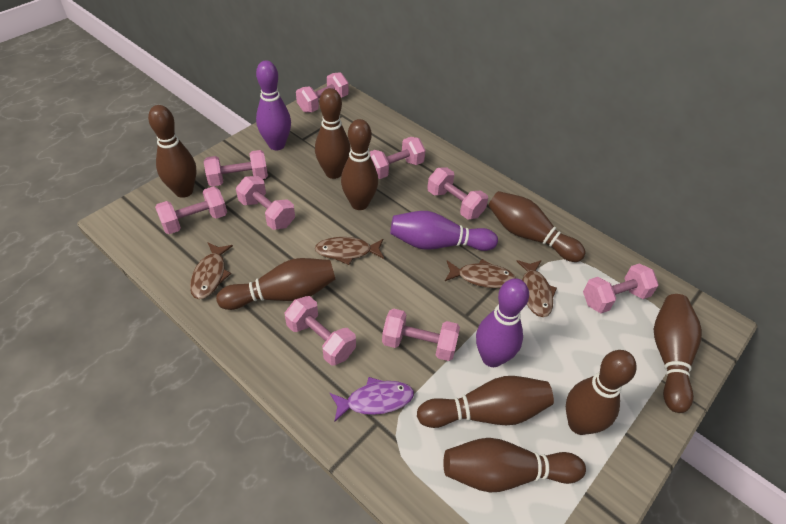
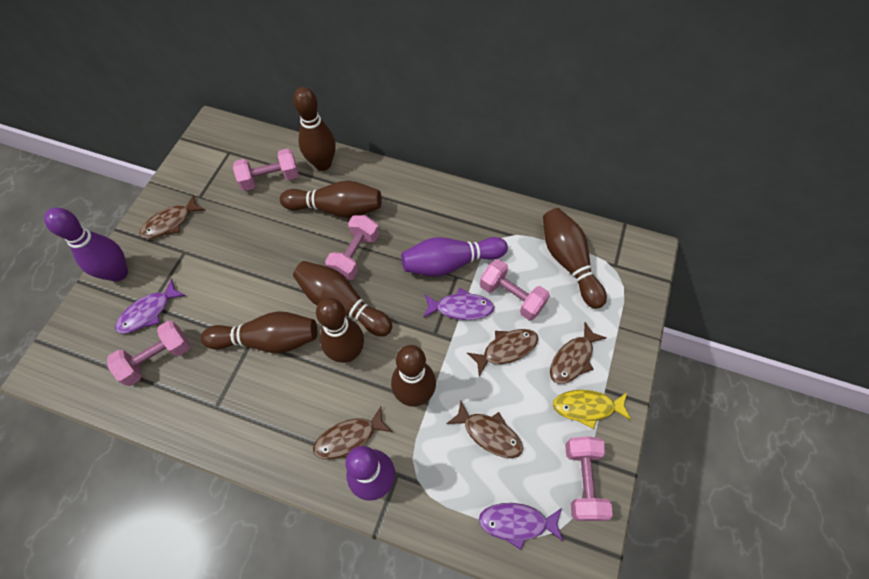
brown bowling pin: 9 -> 7
brown fish: 4 -> 5
pink dumbbell: 9 -> 5
purple fish: 1 -> 3
yellow fish: 0 -> 1

